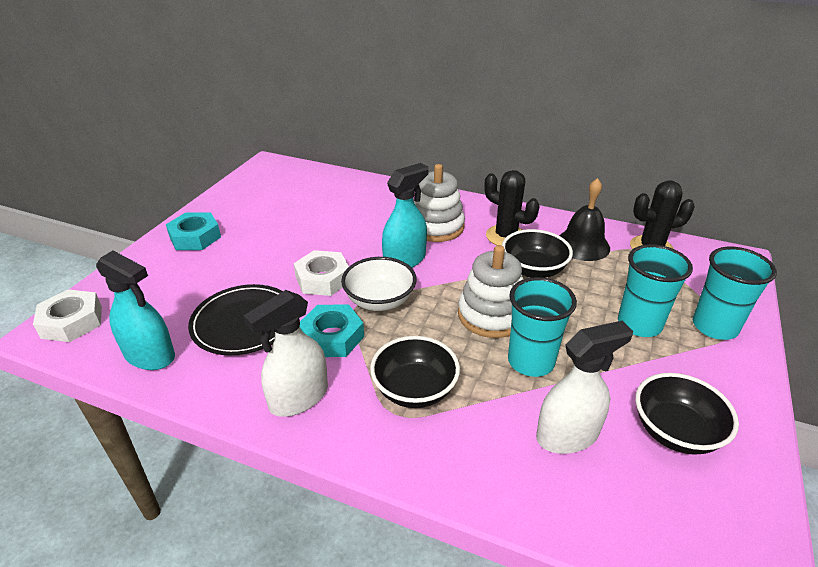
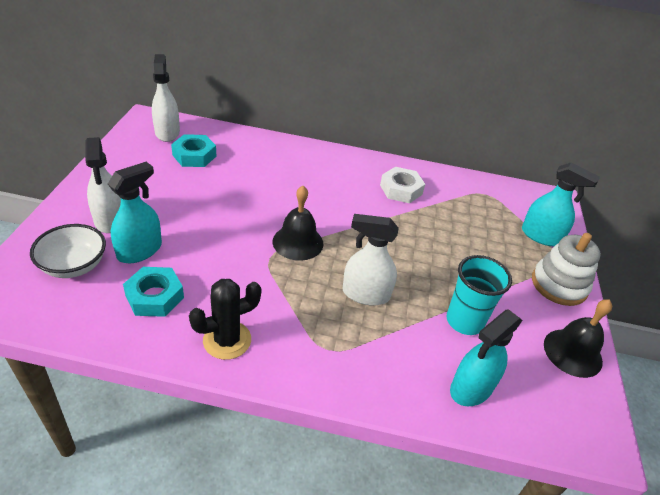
black bell: 1 -> 2
black bowl: 3 -> 0
black cactus: 2 -> 1
black plate: 1 -> 0
turquoise cup: 3 -> 1
turquoise spray bottle: 2 -> 3
white nut: 2 -> 1
white spray bottle: 2 -> 3
white stacking toy: 2 -> 1

